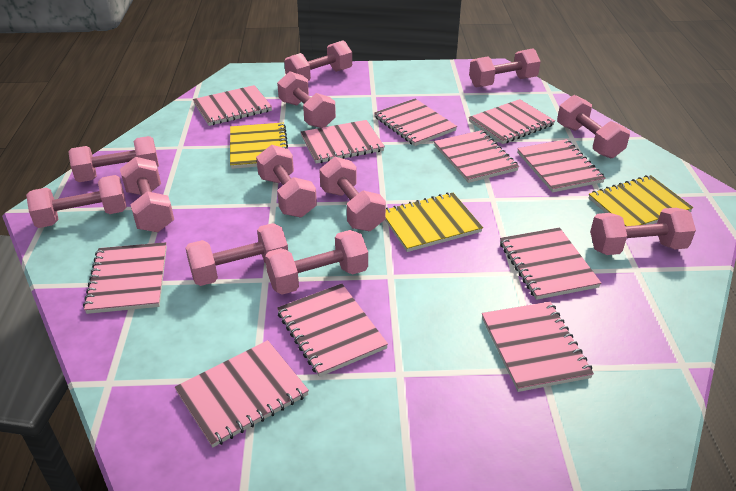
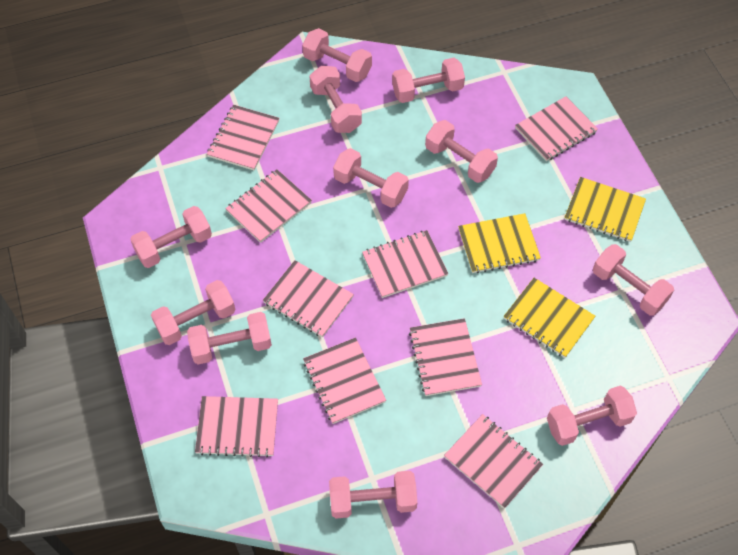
pink dumbbell: 12 -> 11
pink notebook: 11 -> 9

